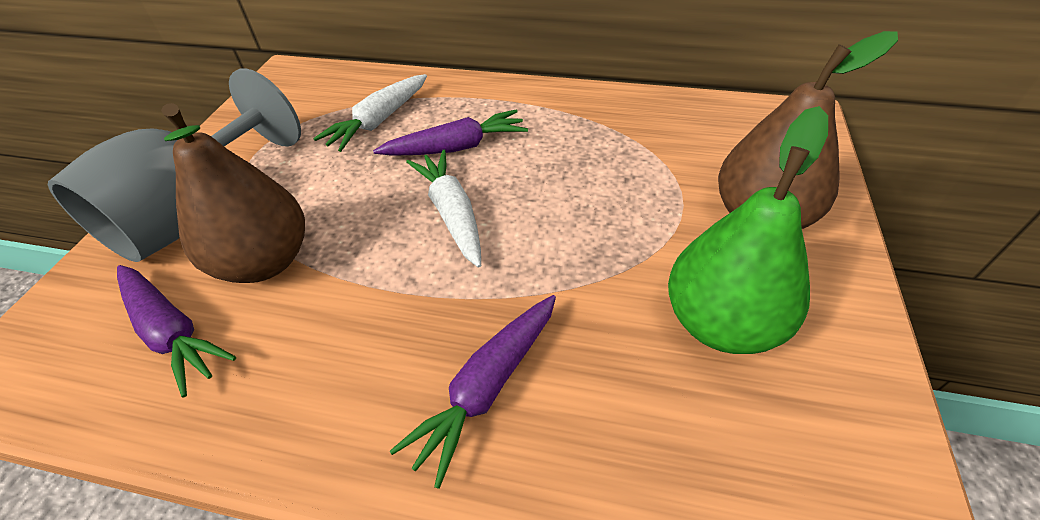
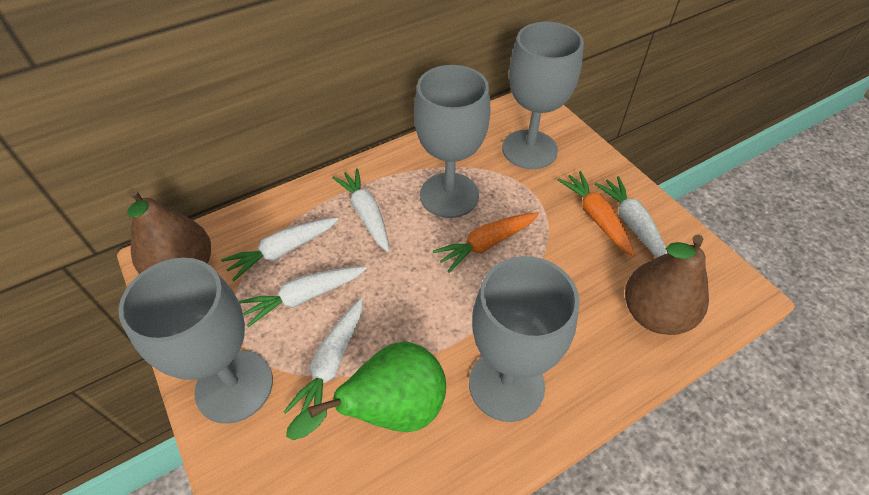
grey goblet: 1 -> 4
orange carrot: 0 -> 2
purple carrot: 3 -> 0
white carrot: 2 -> 5

